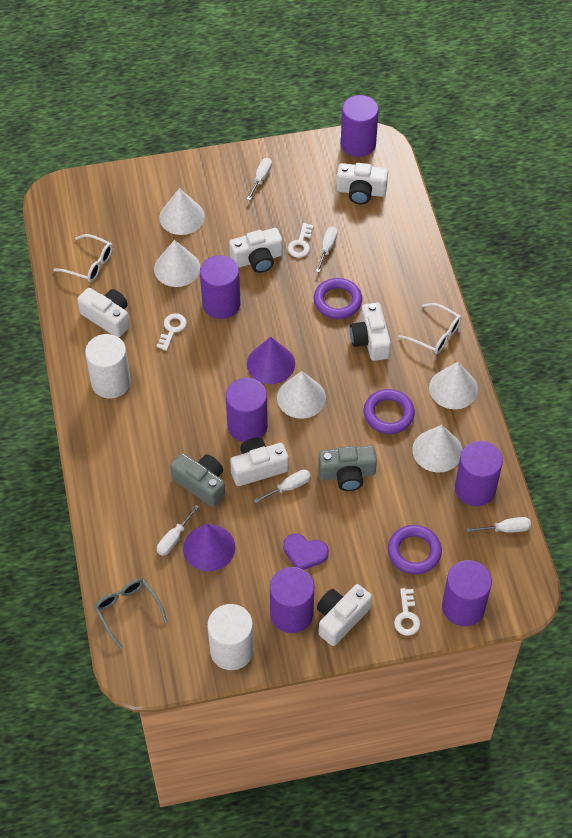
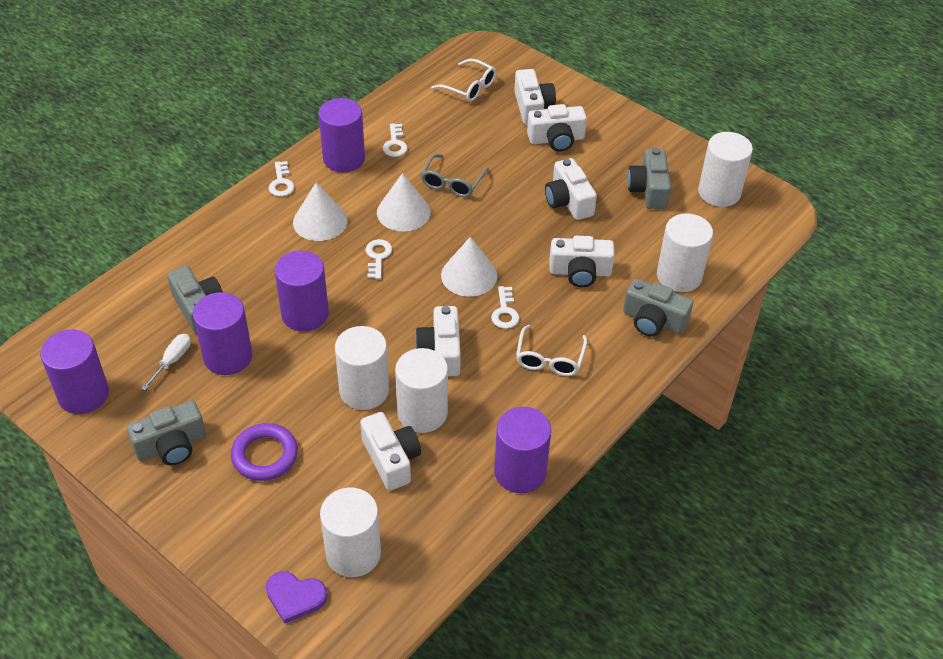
grey camera: 2 -> 4
purple cone: 2 -> 0
purple cylinder: 6 -> 5
purple ring: 3 -> 1
white cone: 5 -> 3
white cylinder: 2 -> 5
white key: 3 -> 4
white screwdriver: 5 -> 1

